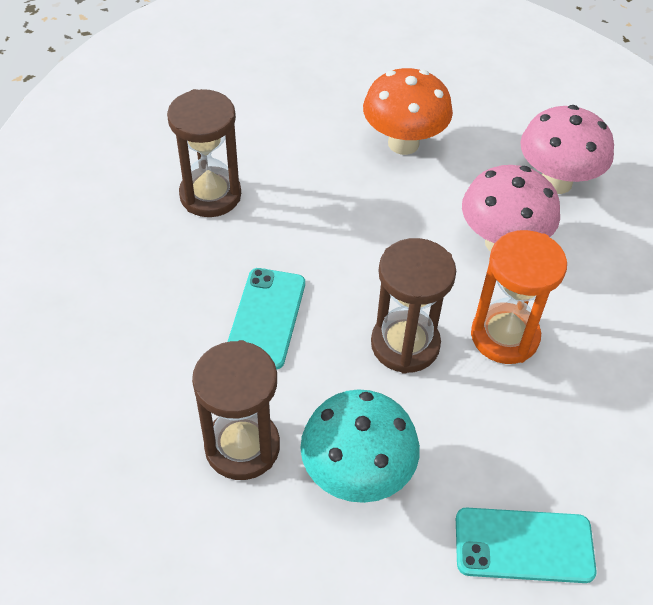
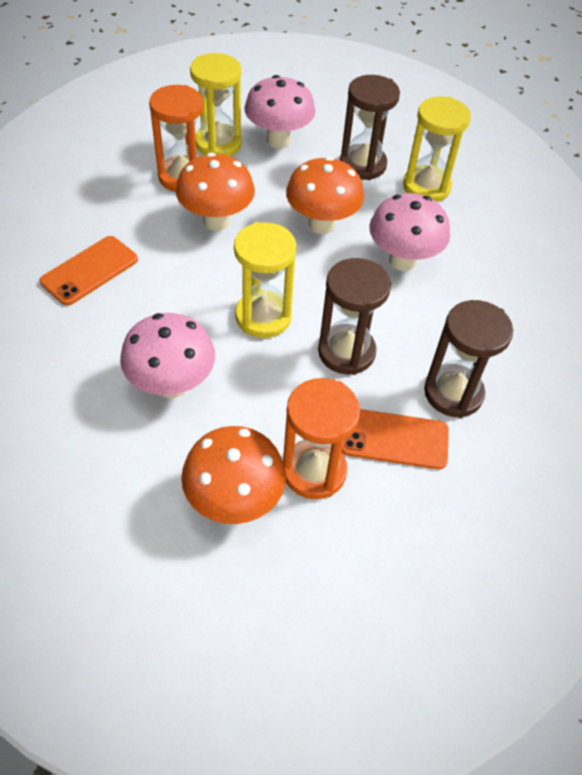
orange hourglass: 1 -> 2
orange mushroom: 1 -> 3
orange phone: 0 -> 2
pink mushroom: 2 -> 3
turquoise mushroom: 1 -> 0
turquoise phone: 2 -> 0
yellow hourglass: 0 -> 3

